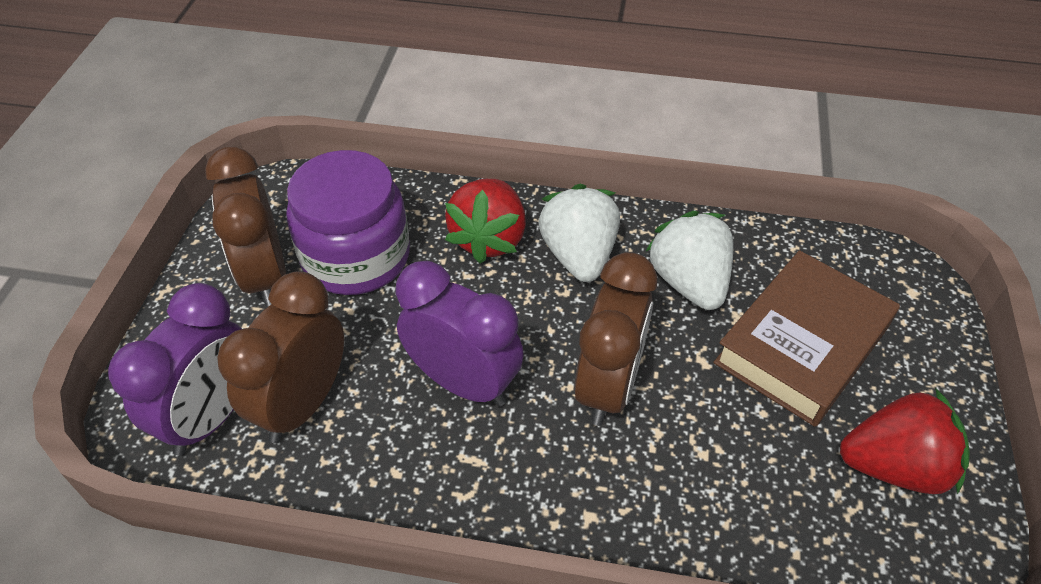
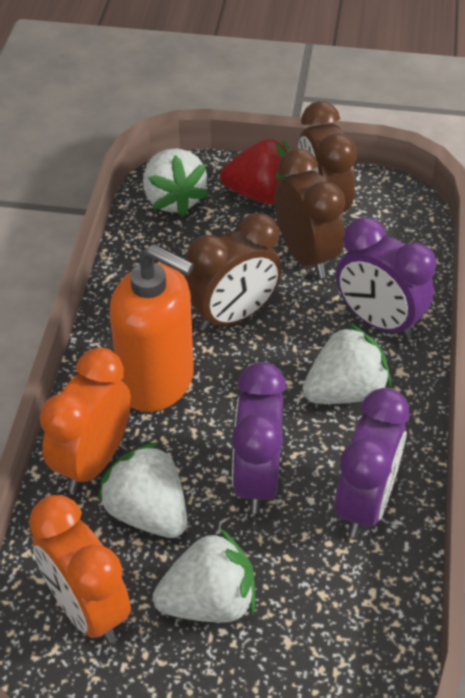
brown book: 1 -> 0
orange clock: 0 -> 2
orange soap dispenser: 0 -> 1
purple clock: 2 -> 3
purple jar: 1 -> 0
red strawberry: 2 -> 1
white strawberry: 2 -> 4

